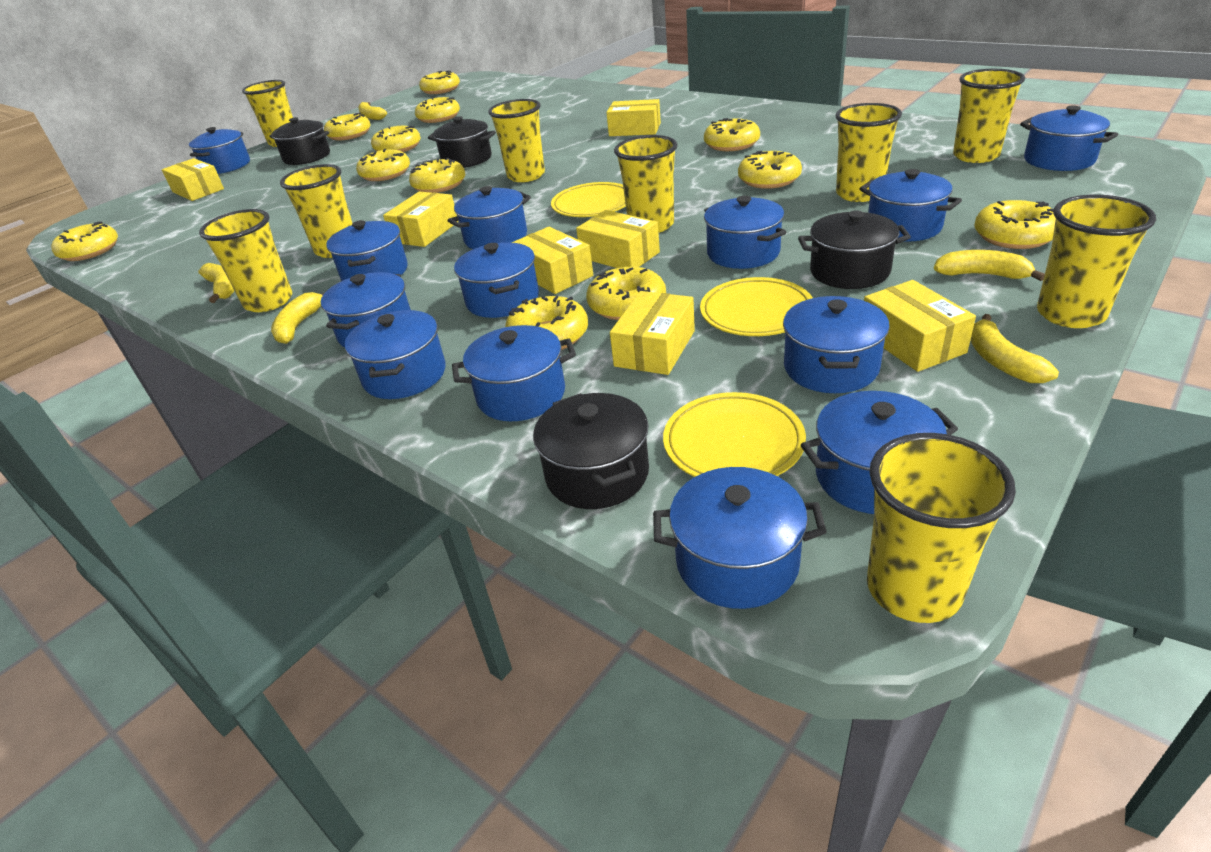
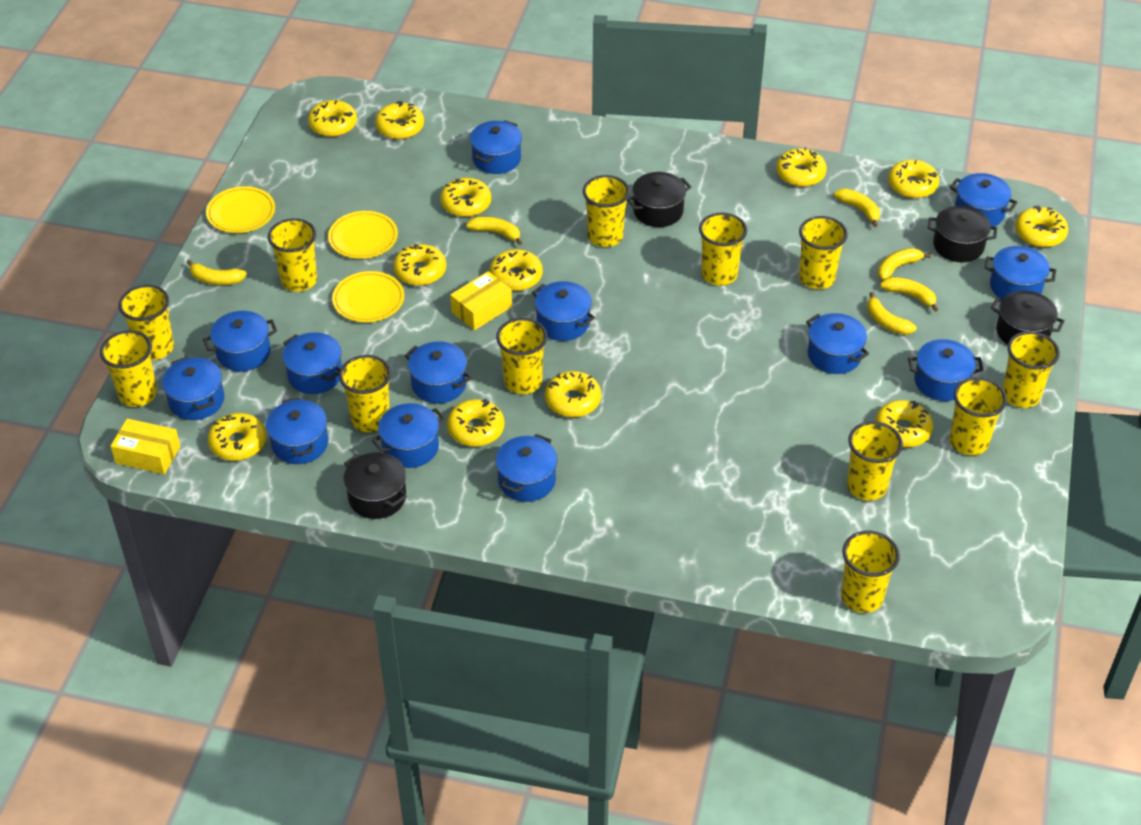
yellow banana: 5 -> 6
yellow box: 7 -> 2
yellow cup: 9 -> 12

